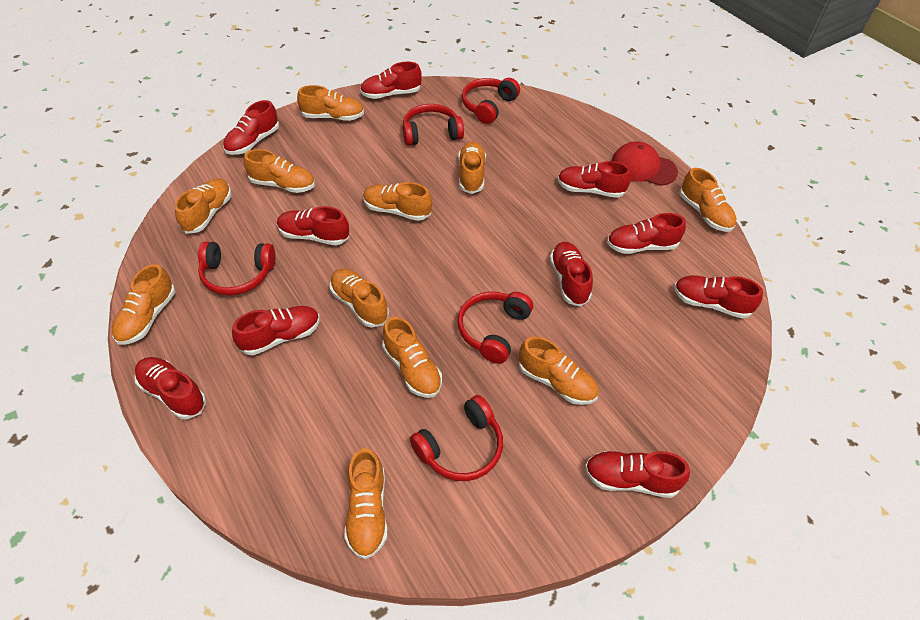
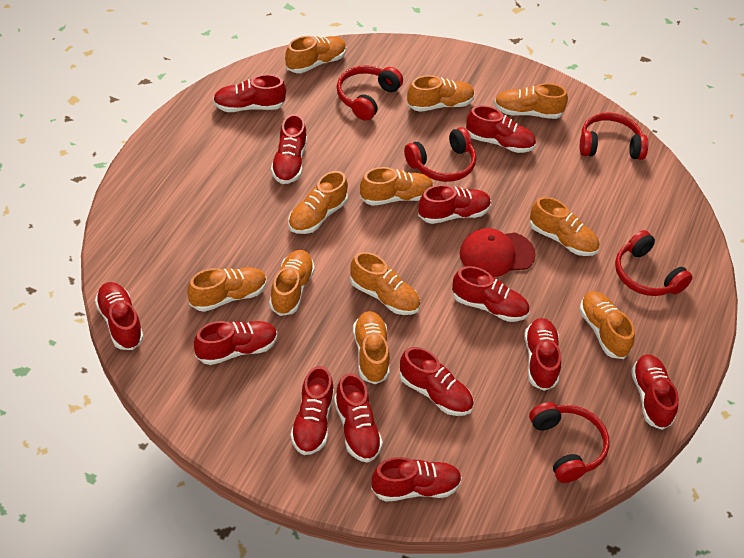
red shoe: 10 -> 13

